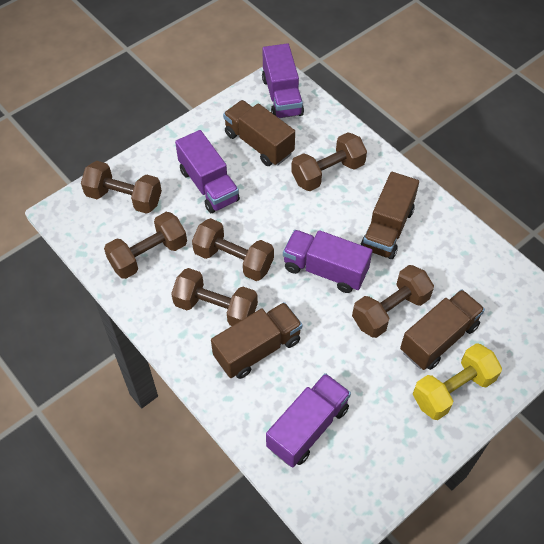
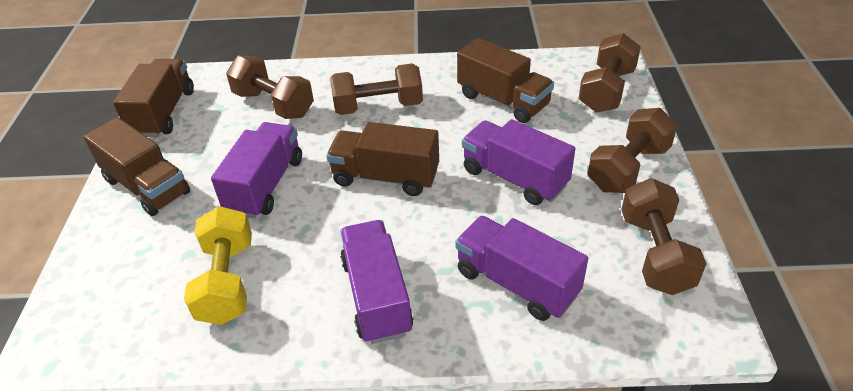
brown dumbbell: 6 -> 5

